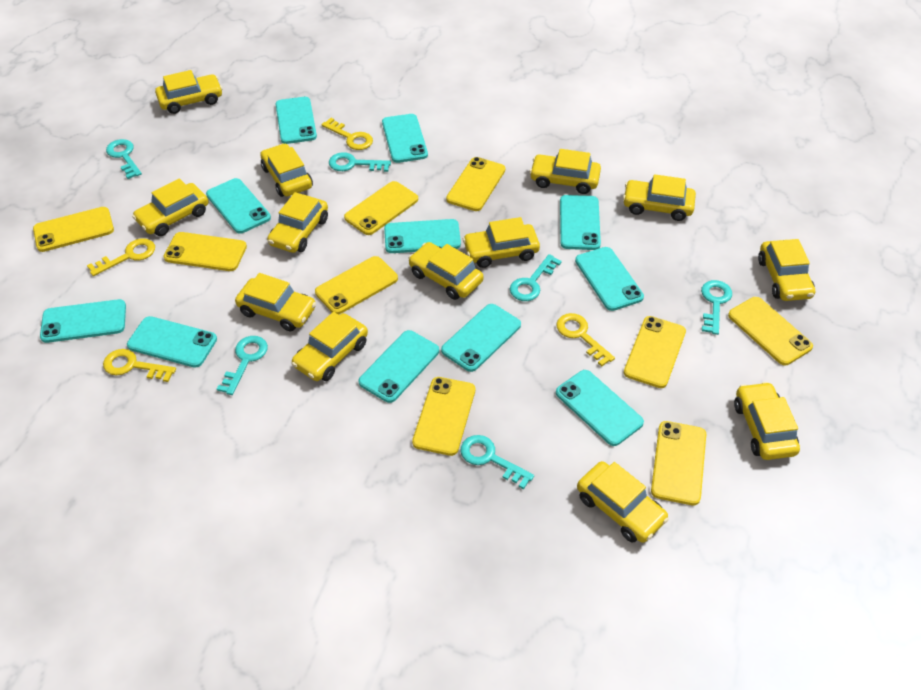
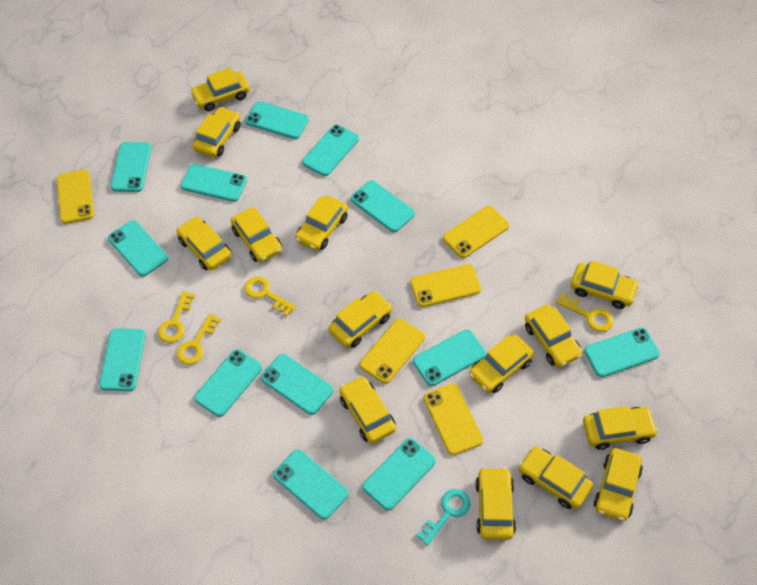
turquoise key: 6 -> 1
turquoise phone: 11 -> 13
yellow car: 13 -> 14
yellow phone: 9 -> 5

